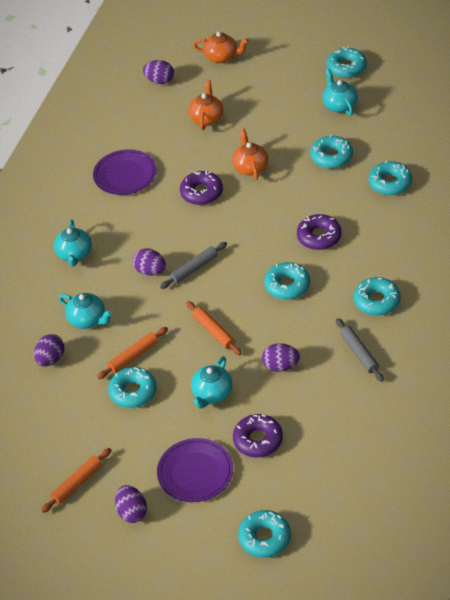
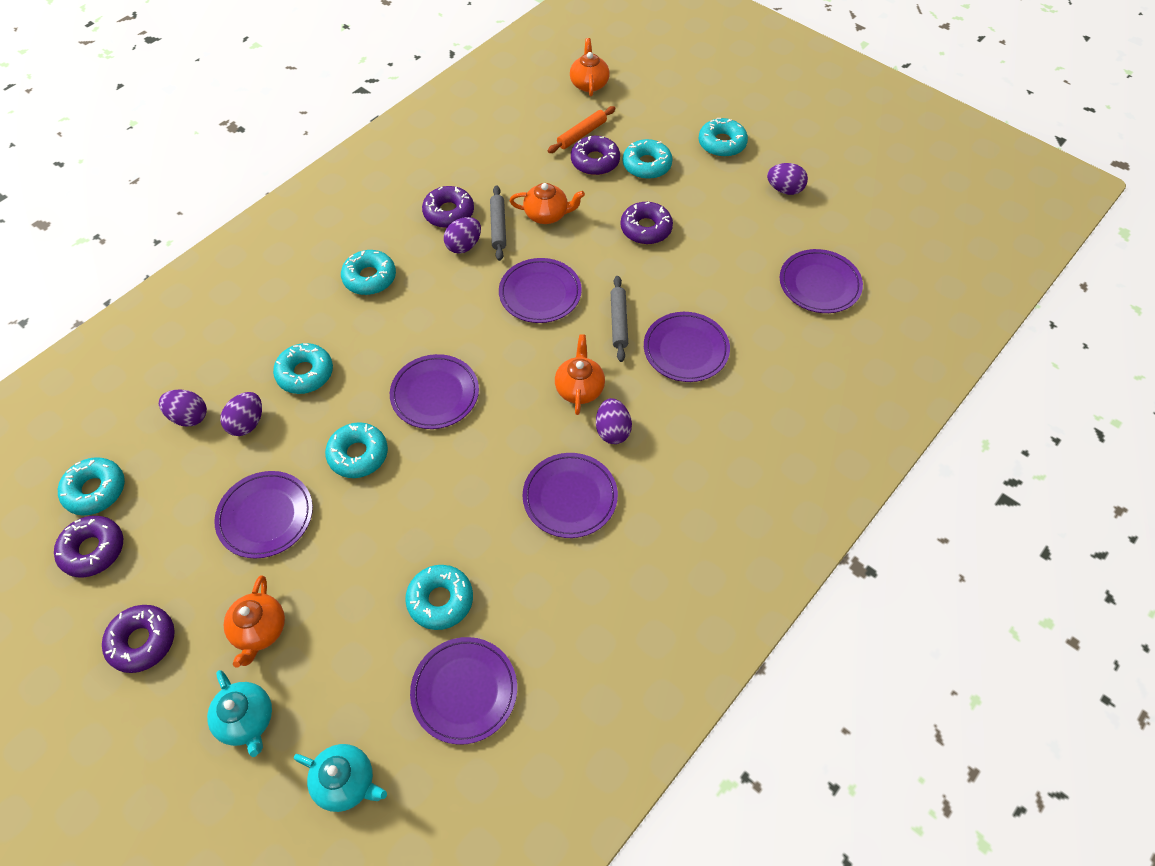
orange rolling pin: 3 -> 1
orange teapot: 3 -> 4
purple donut: 3 -> 5
purple plate: 2 -> 7
turquoise teapot: 4 -> 2

